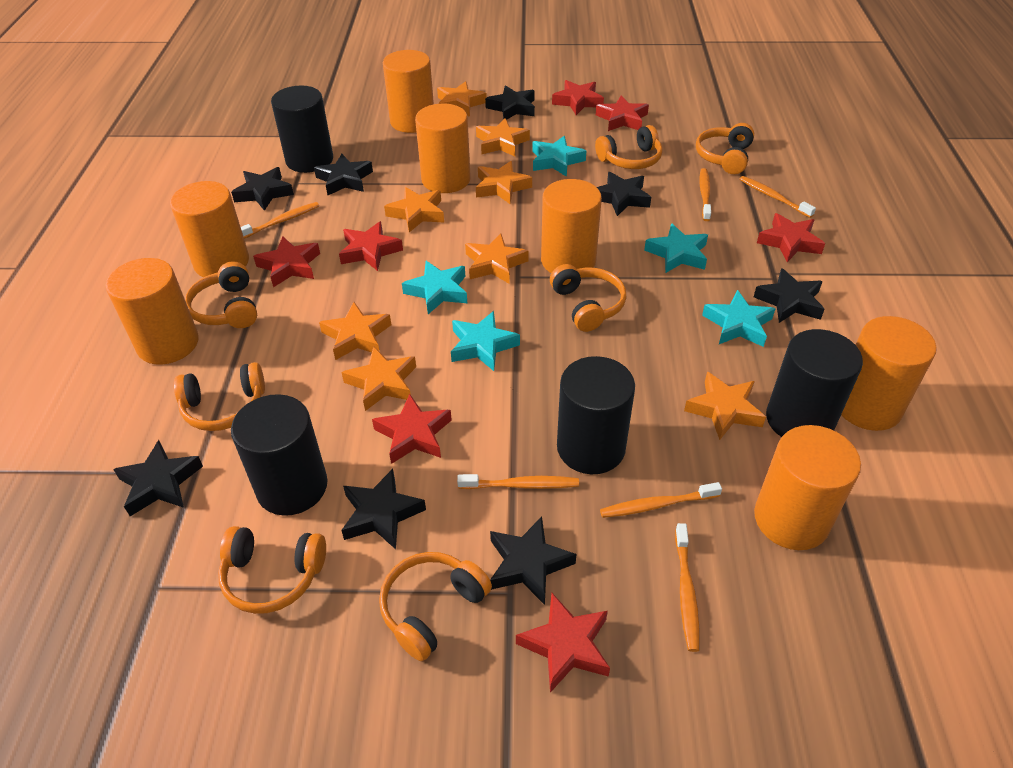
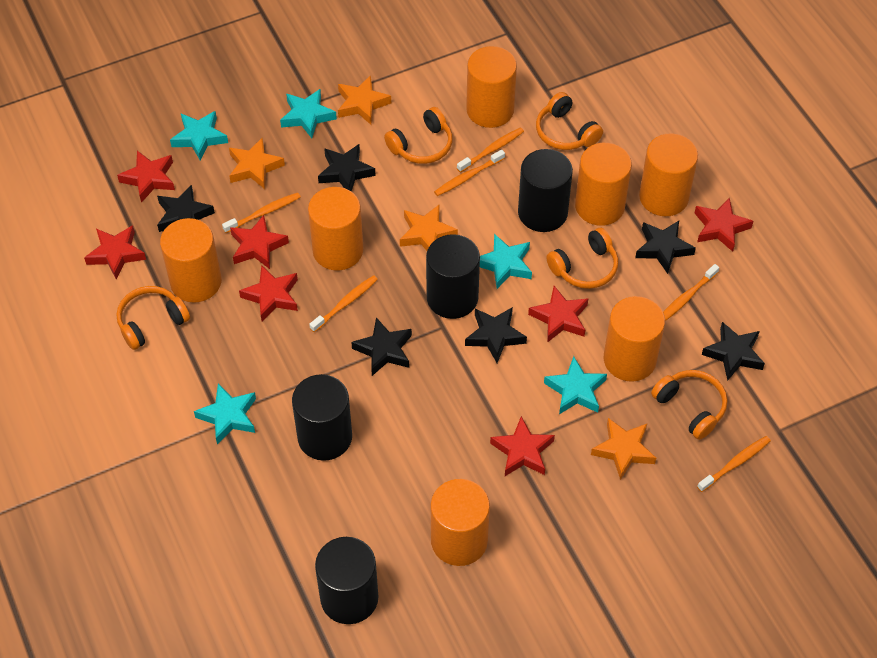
black star: 8 -> 6
orange headphones: 7 -> 5
orange star: 8 -> 4

